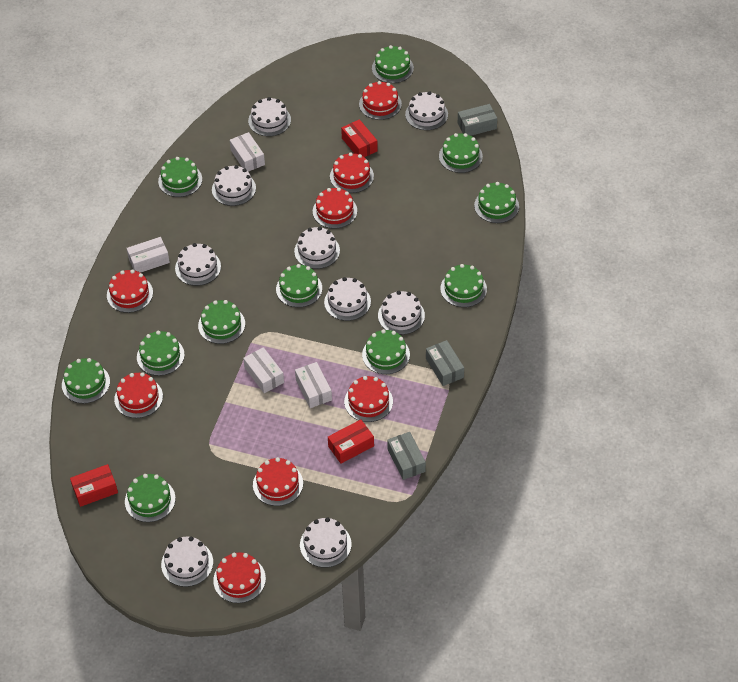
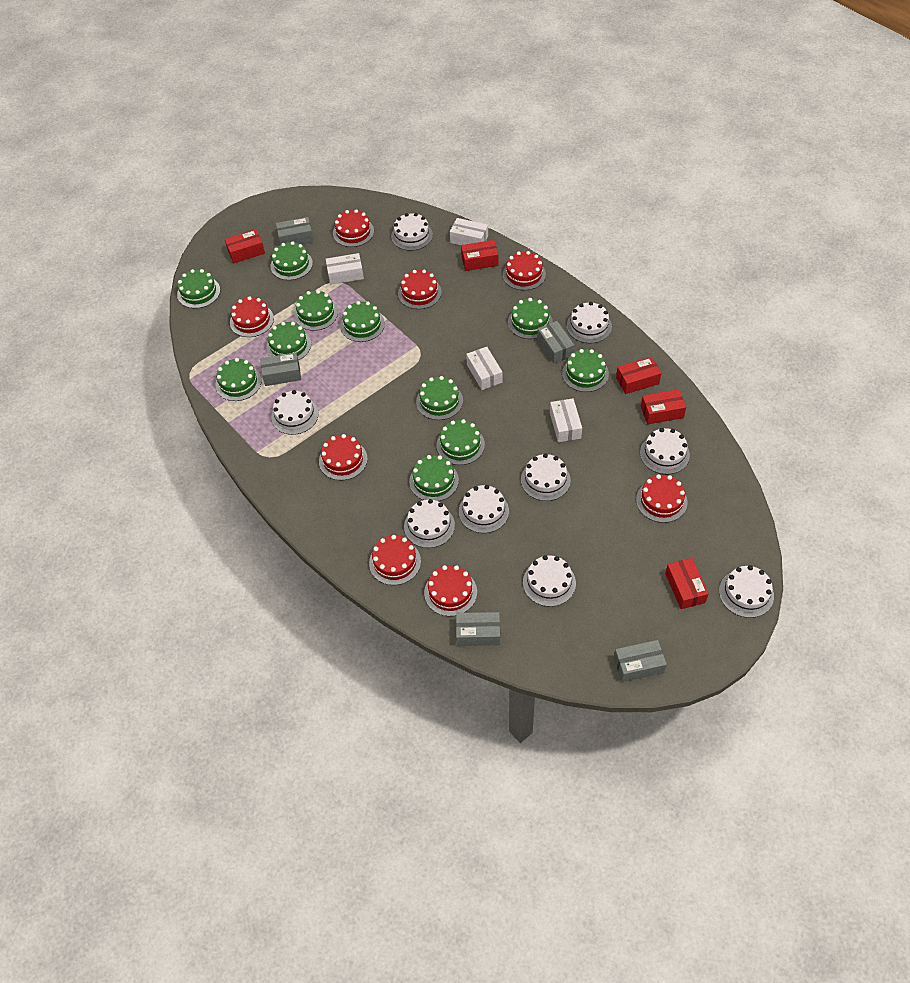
grey box: 3 -> 5
red box: 3 -> 5

